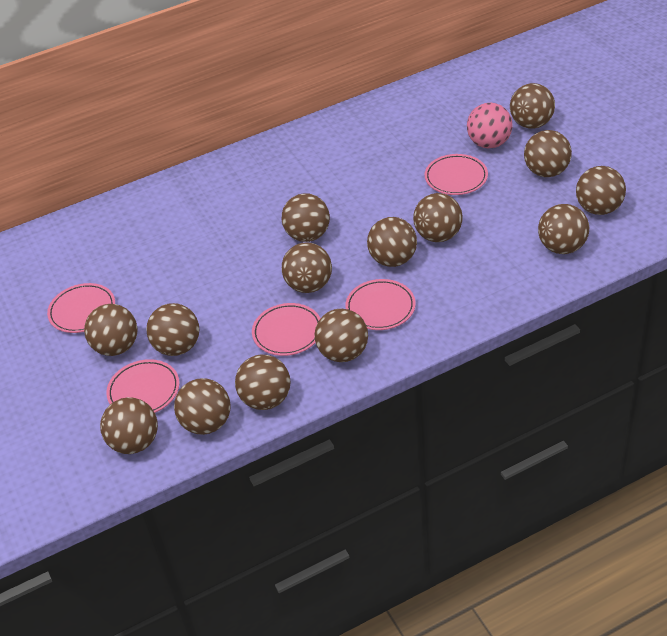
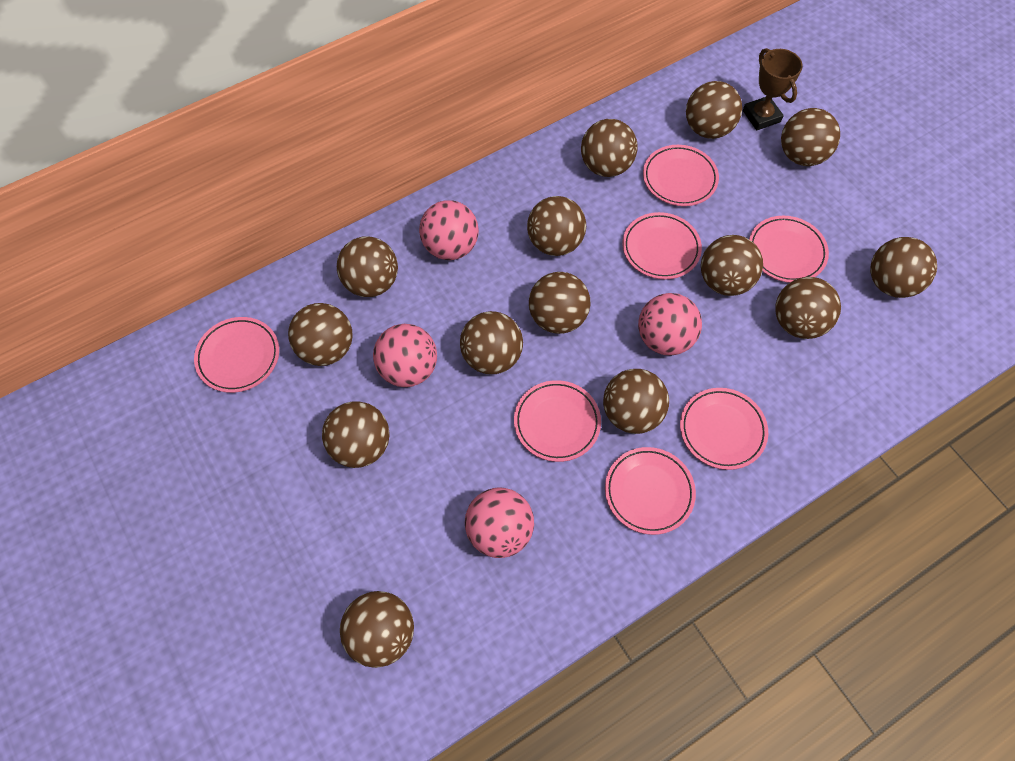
brown trophy: 0 -> 1
pink ball: 1 -> 4
pink plate: 5 -> 7

